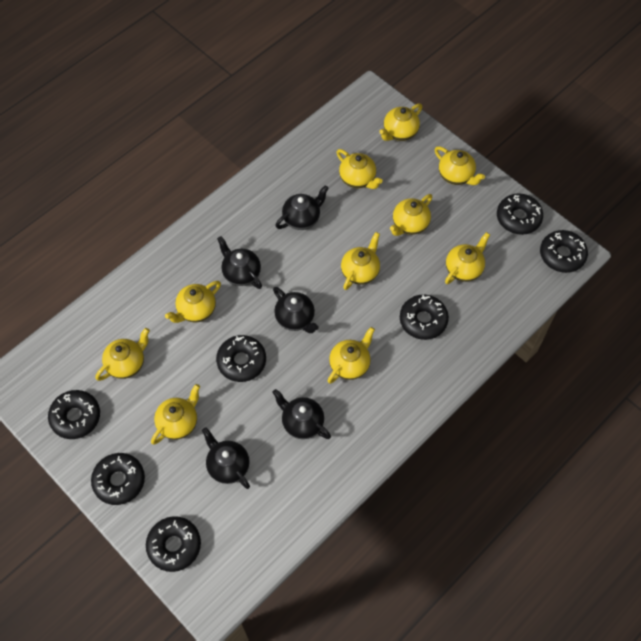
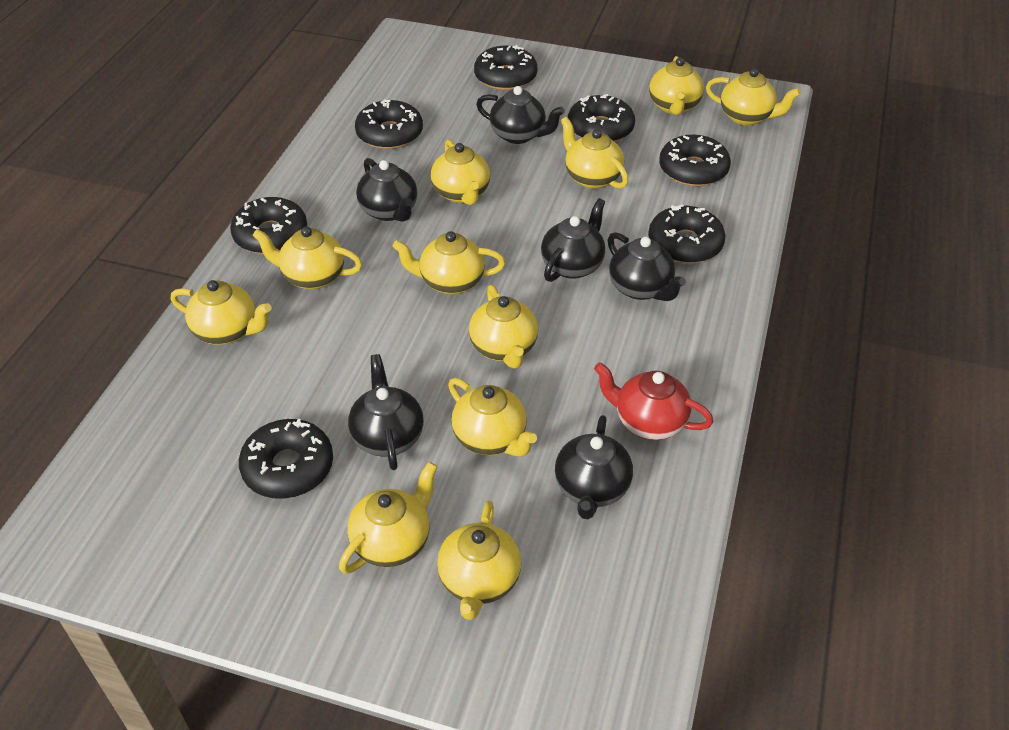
black teapot: 5 -> 6
red teapot: 0 -> 1
yellow teapot: 10 -> 11

